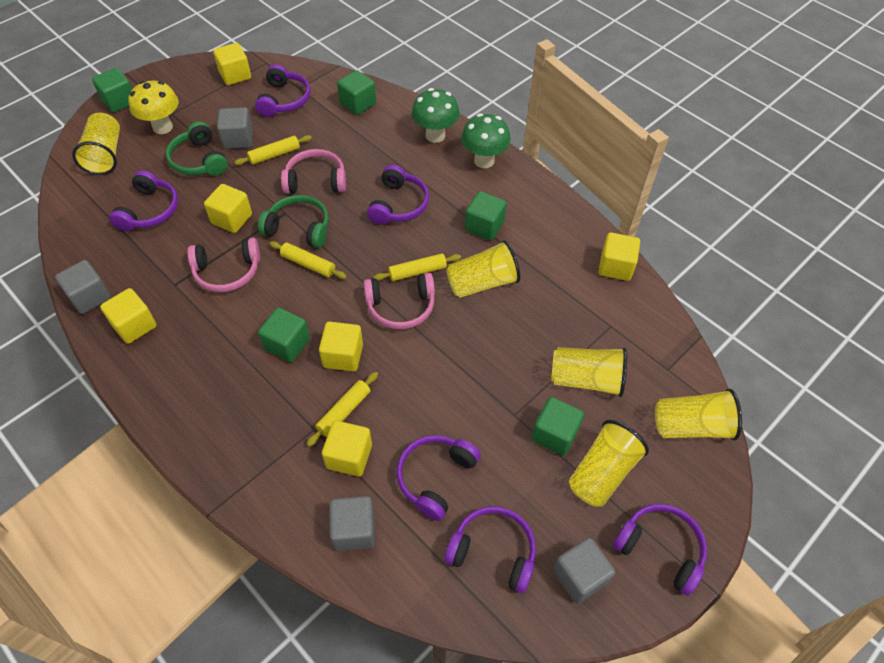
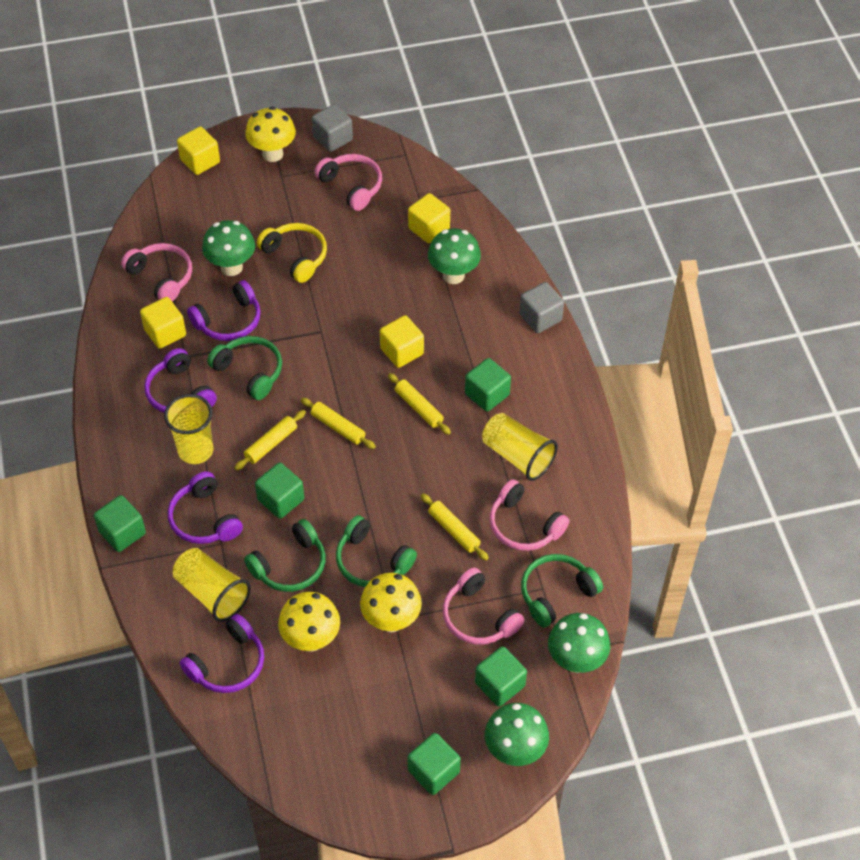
green headphones: 2 -> 4
green mushroom: 2 -> 4
grey cube: 4 -> 2
pink headphones: 3 -> 4
purple headphones: 6 -> 4
yellow cube: 6 -> 4
yellow cup: 5 -> 3
yellow headphones: 0 -> 1
yellow mushroom: 1 -> 3

